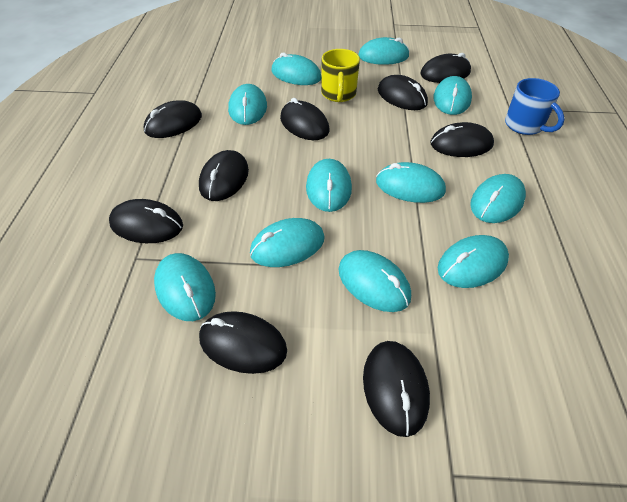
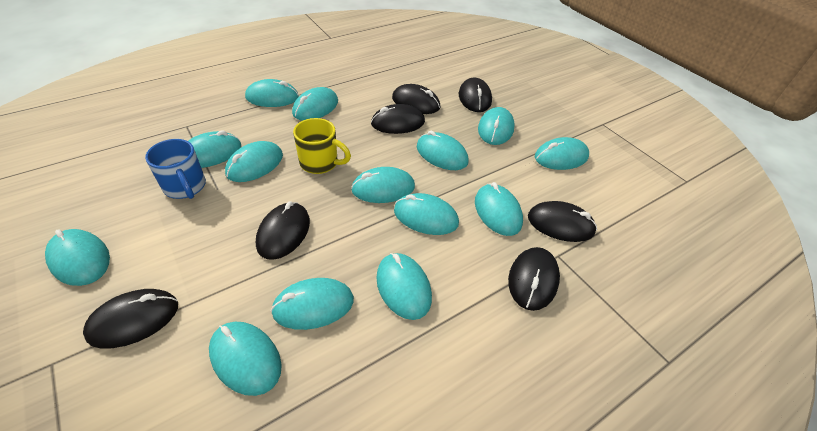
black mouse: 9 -> 7
turquoise mouse: 11 -> 14

